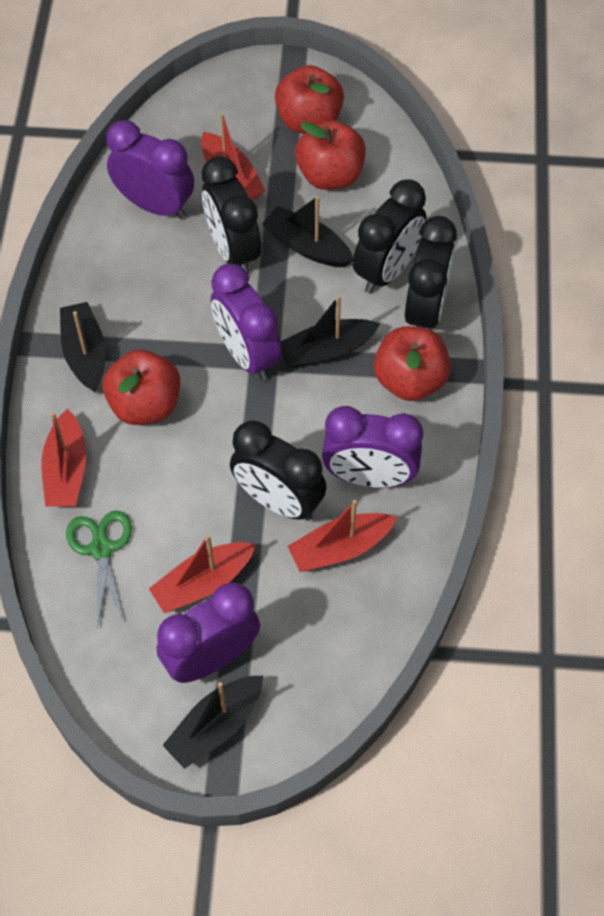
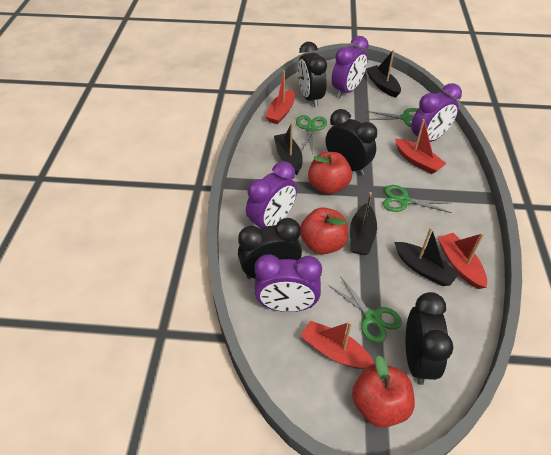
green scissors: 1 -> 4
red apple: 4 -> 3

